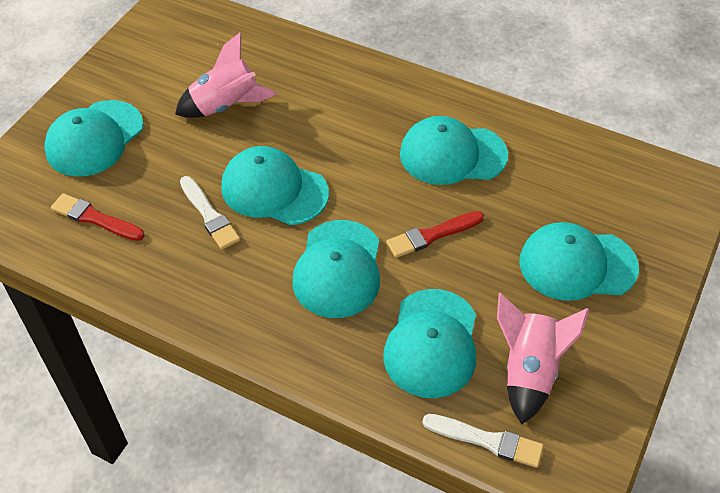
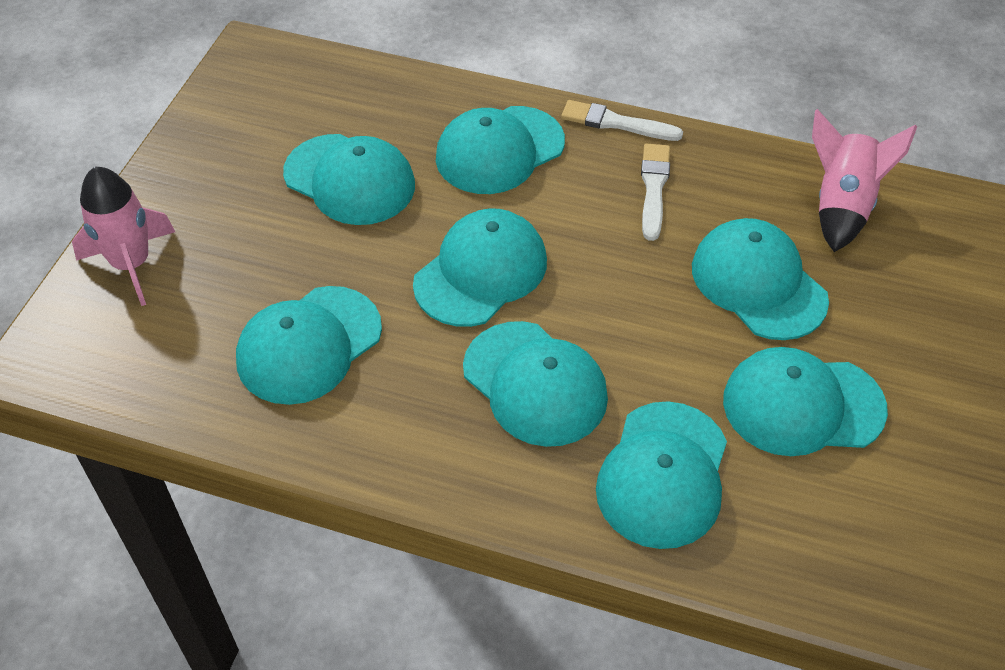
red brush: 2 -> 0
turquoise cap: 6 -> 8

